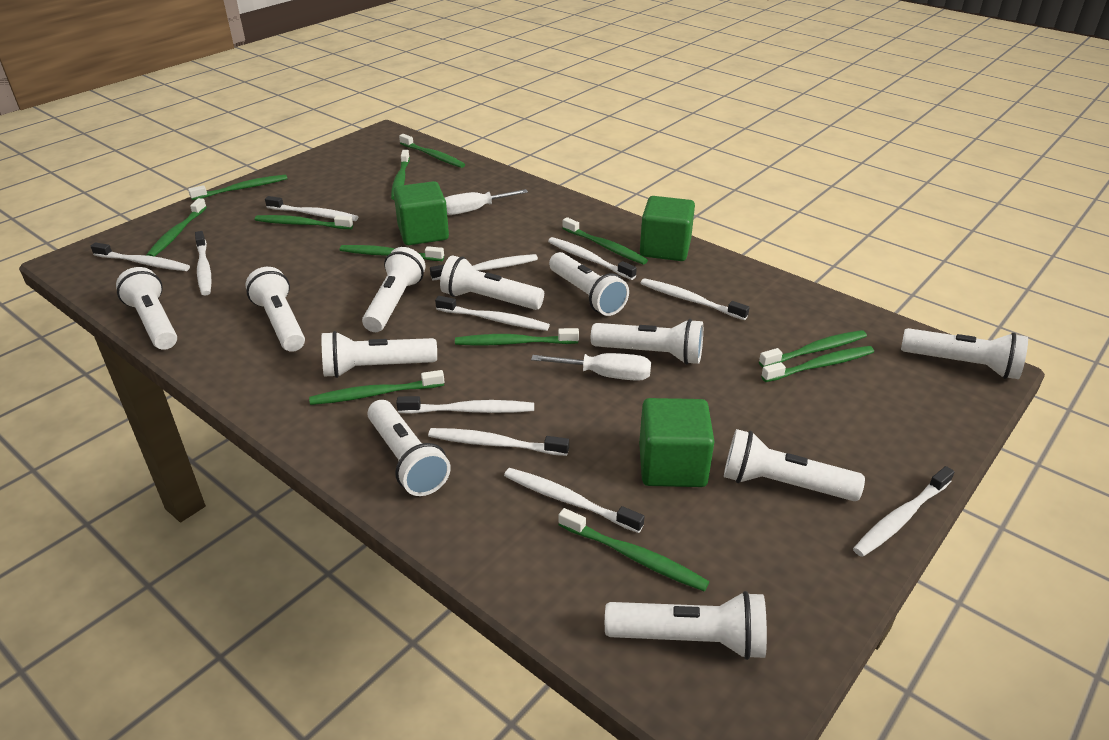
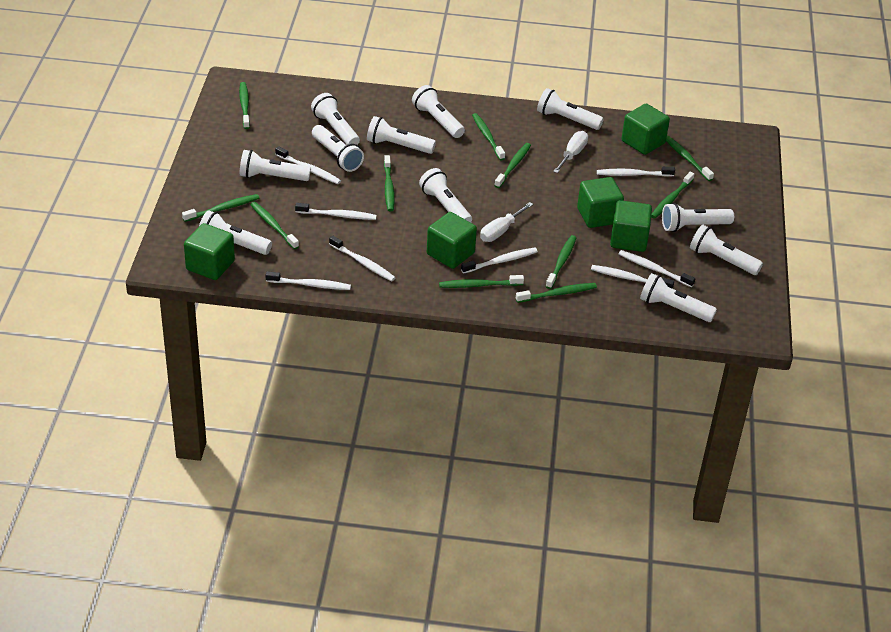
green cube: 3 -> 5
green toothbrush: 12 -> 11
white toothbrush: 11 -> 8

